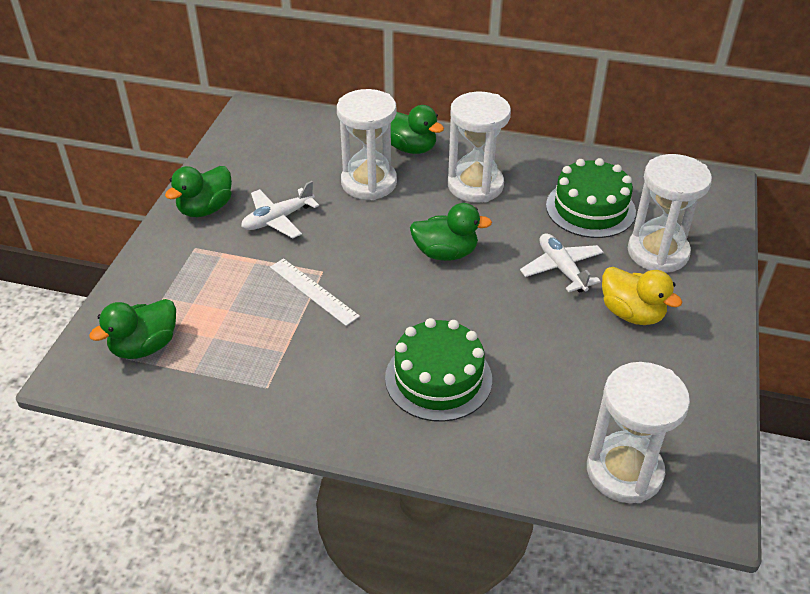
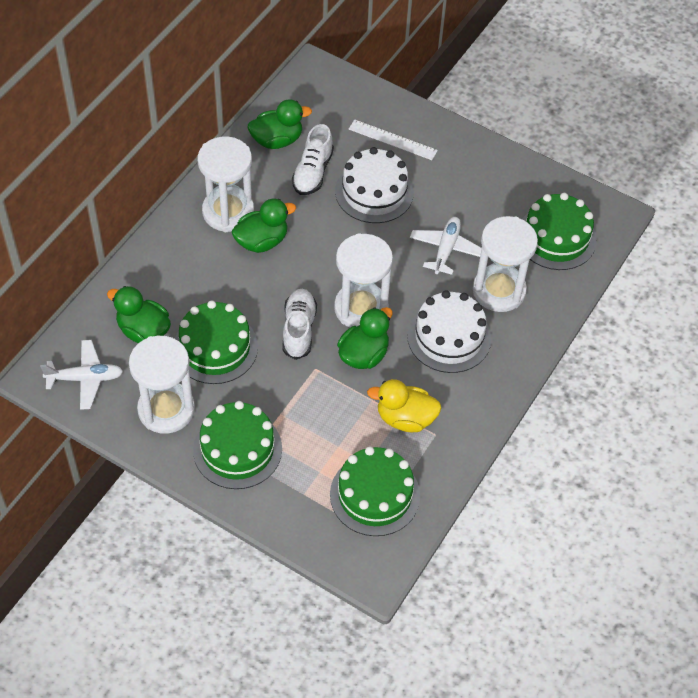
green cake: 2 -> 4
white cake: 0 -> 2
white shoe: 0 -> 2

